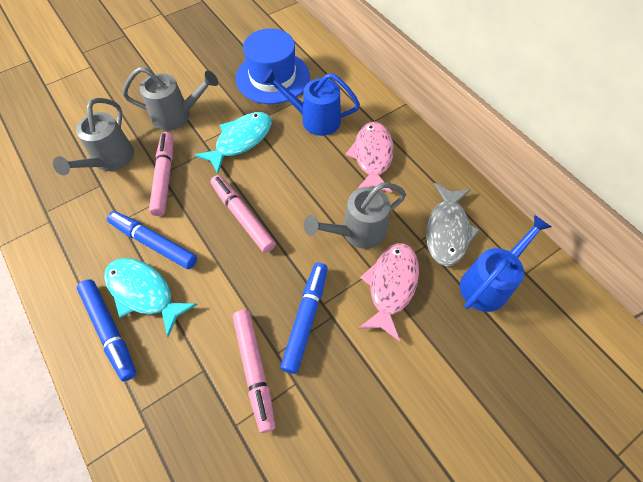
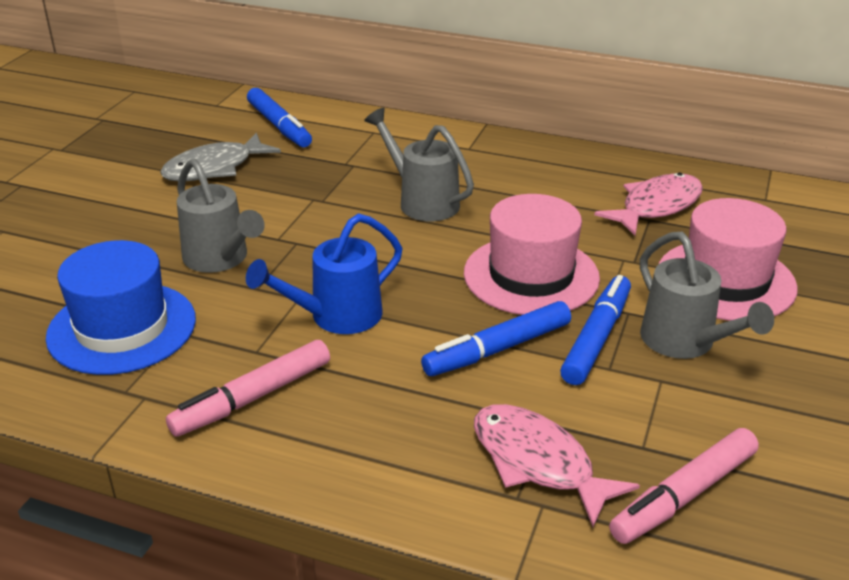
blue watering can: 2 -> 1
pink hat: 0 -> 2
pink marker: 3 -> 2
turquoise fish: 2 -> 0

